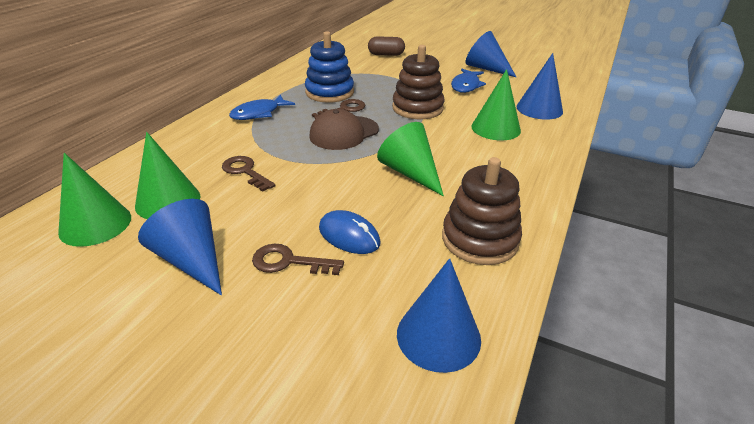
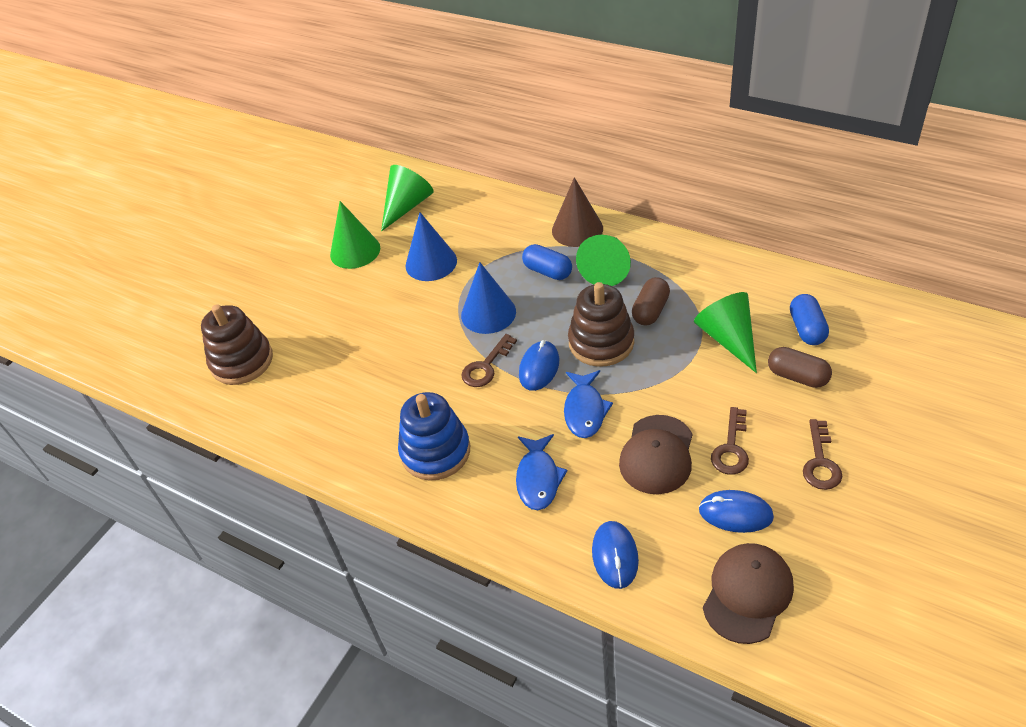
blue capsule: 0 -> 2
blue cone: 4 -> 2
blue mouse: 1 -> 3
brown cap: 1 -> 2
brown capsule: 1 -> 2
brown cone: 0 -> 1

